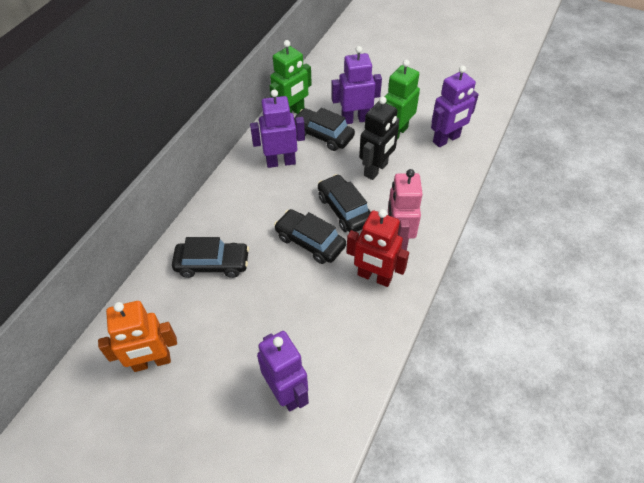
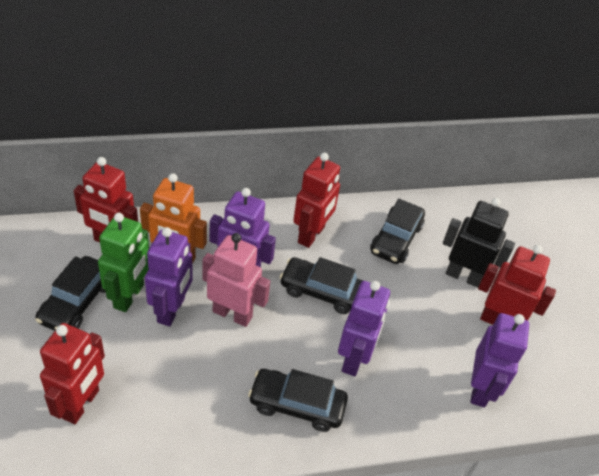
green robot: 2 -> 1
red robot: 1 -> 4

